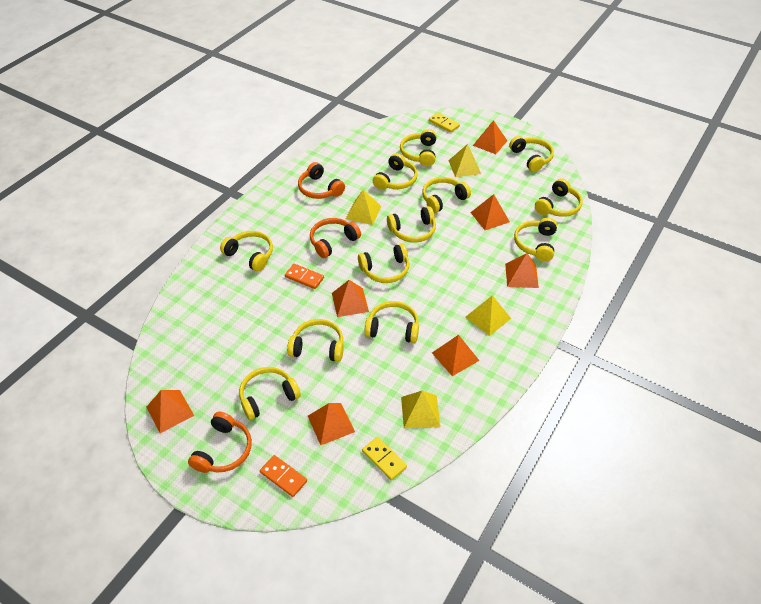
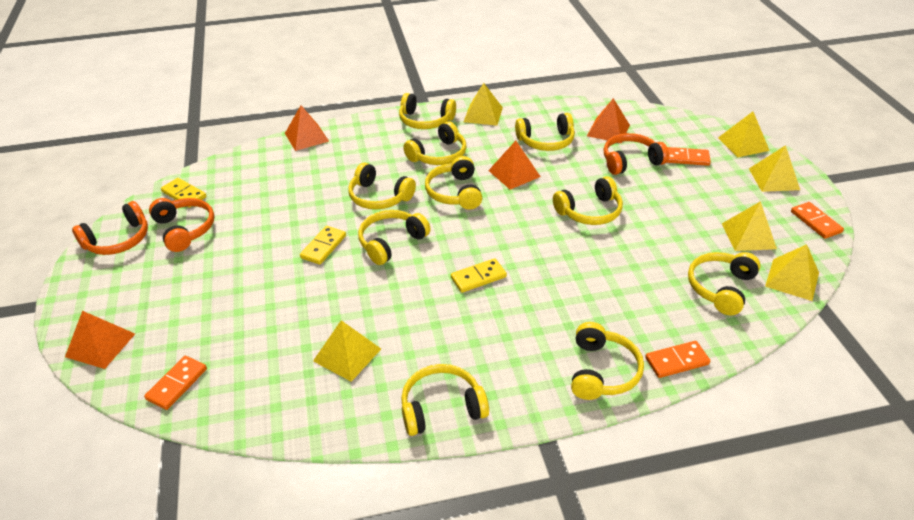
orange domino: 2 -> 4
orange pyramid: 7 -> 4
yellow domino: 2 -> 3
yellow headphones: 12 -> 10
yellow pyramid: 4 -> 6

